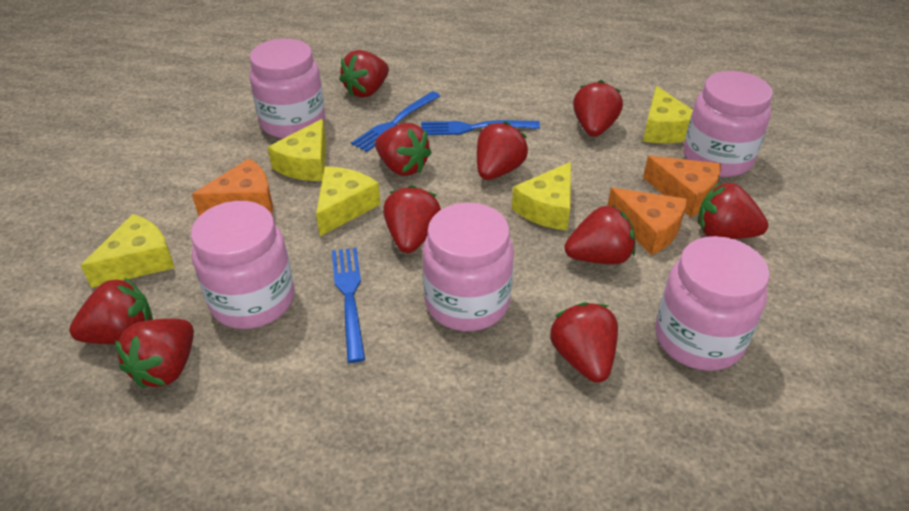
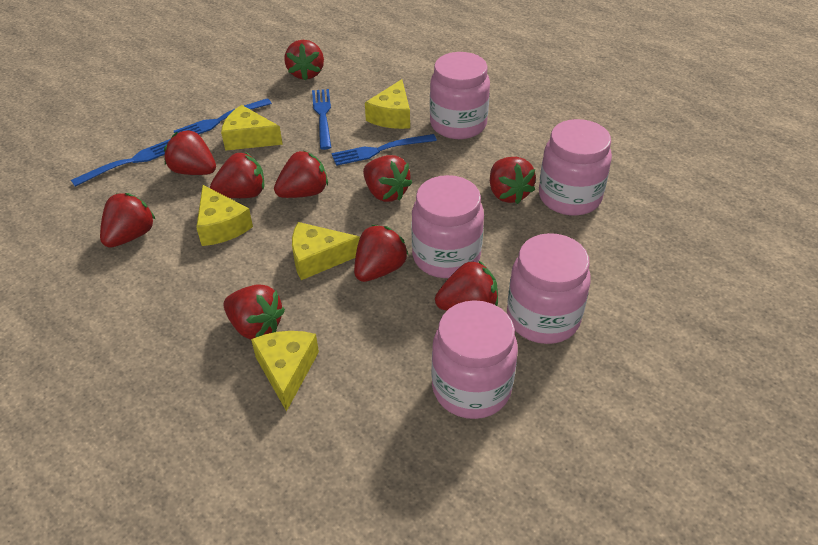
blue fork: 3 -> 4
orange cheese: 3 -> 0

